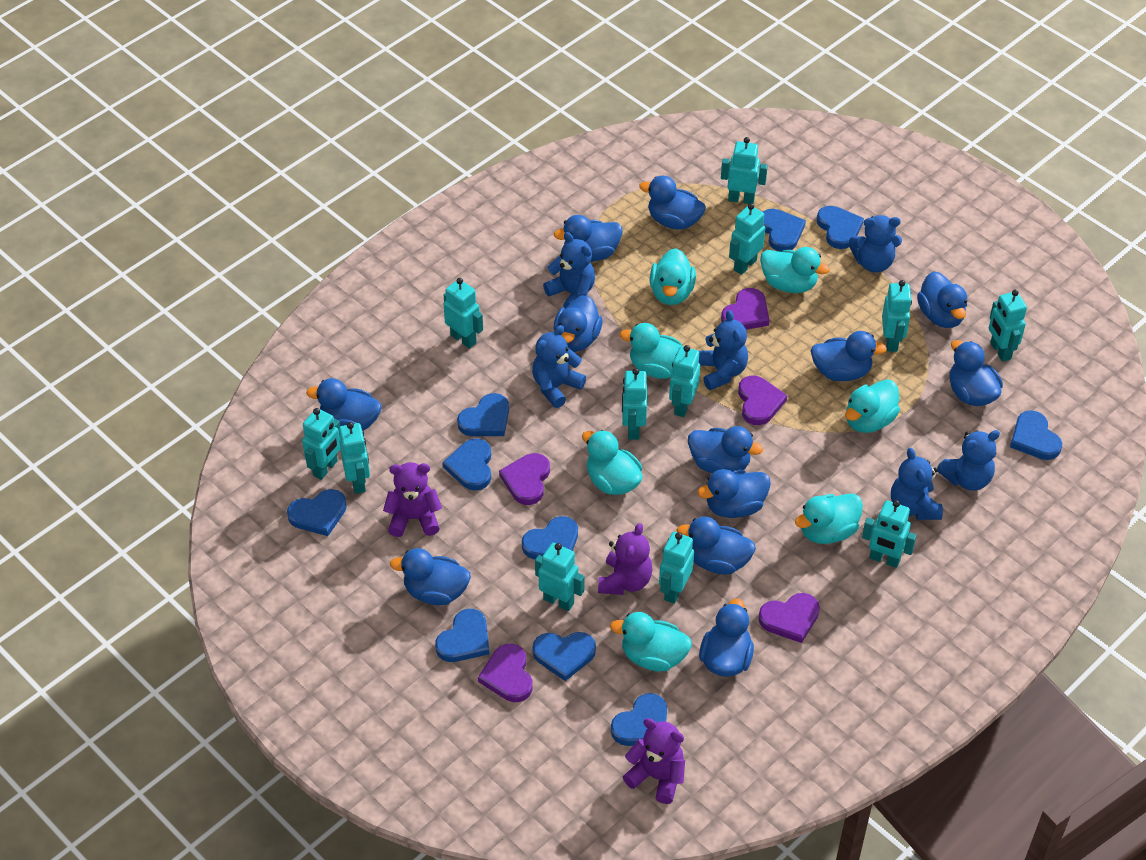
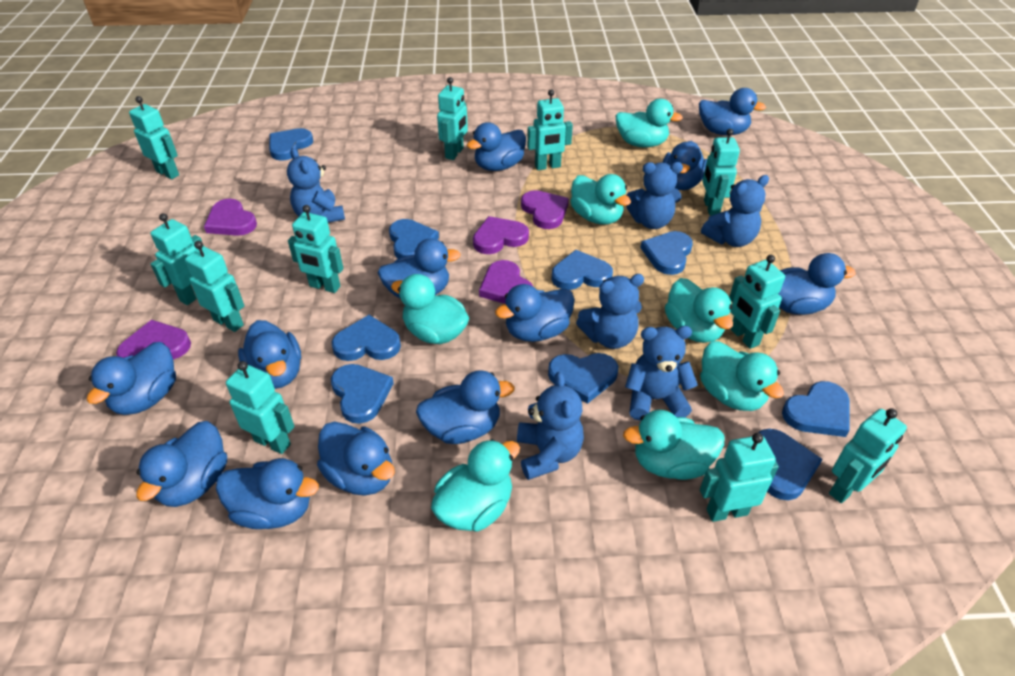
blue heart: 10 -> 9
purple teddy bear: 3 -> 0
turquoise robot: 12 -> 11

